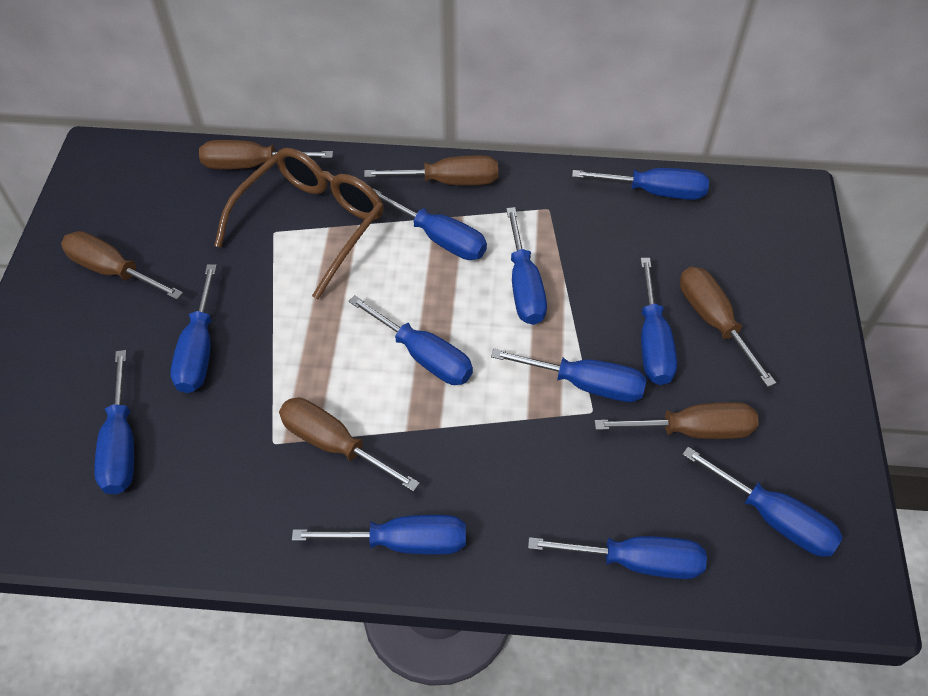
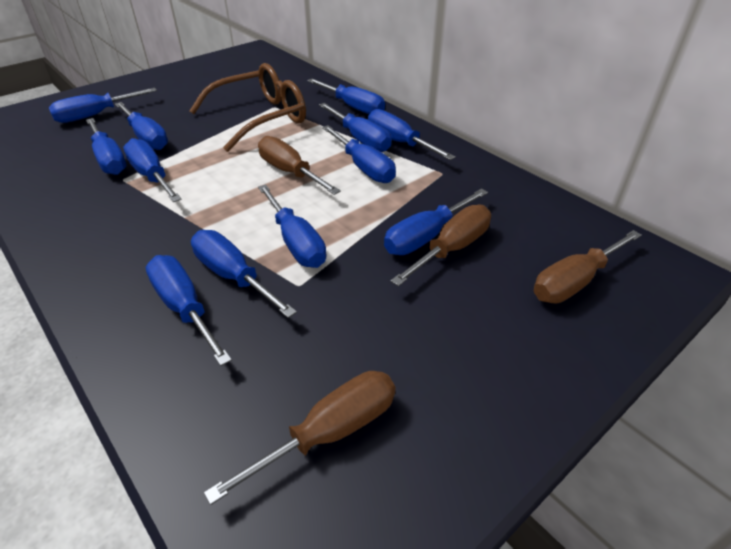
blue screwdriver: 11 -> 12
brown screwdriver: 6 -> 4

